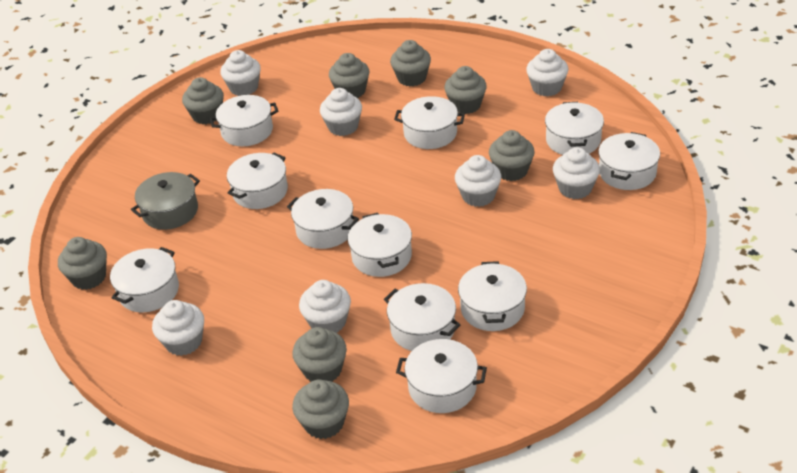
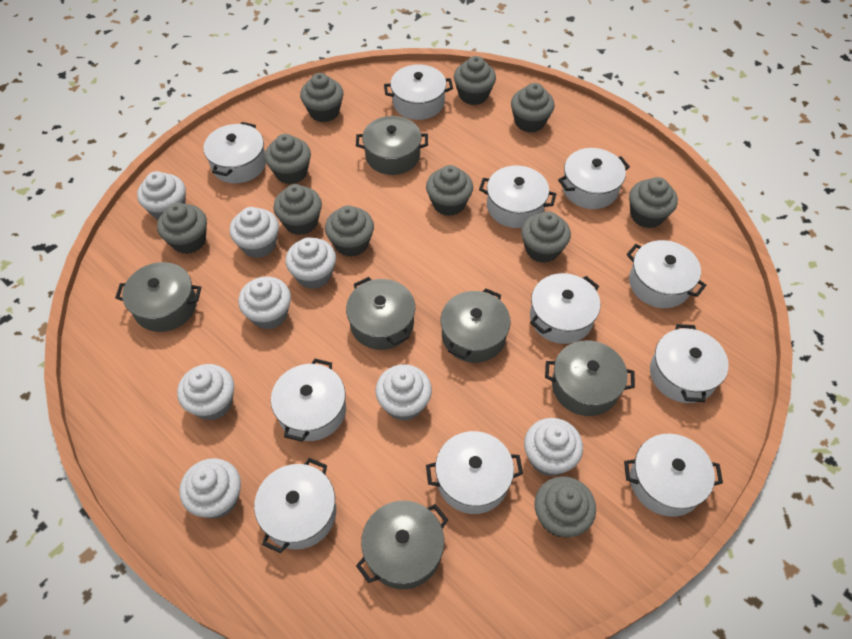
grey cupcake: 8 -> 11
grey pot: 1 -> 6
white cupcake: 7 -> 8

